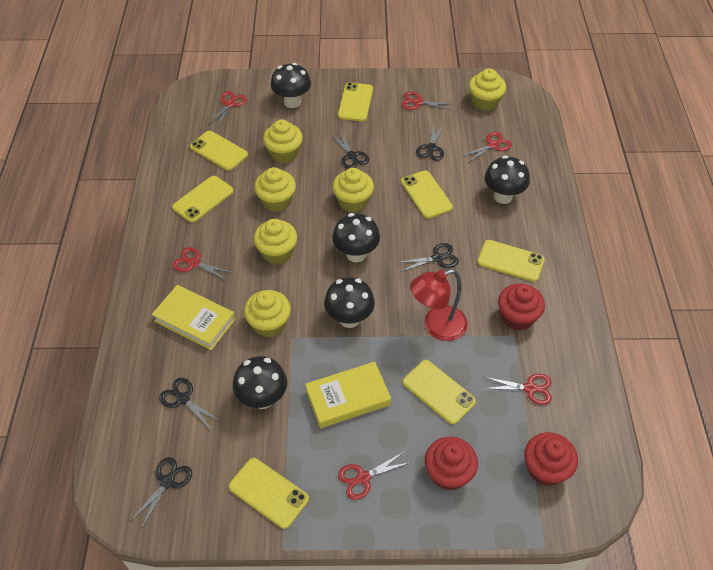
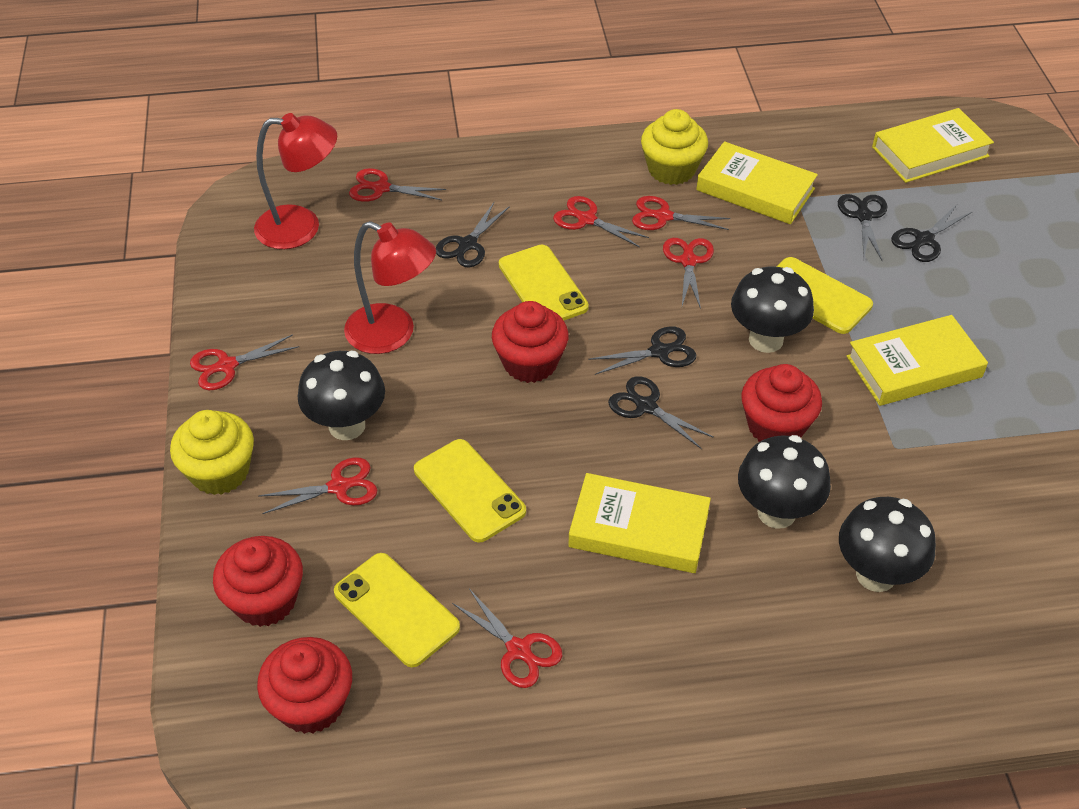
black mushroom: 5 -> 4
red cupcake: 3 -> 4
red lamp: 1 -> 2
red scissors: 6 -> 7
yellow book: 2 -> 4
yellow cupcake: 6 -> 2
yellow phone: 7 -> 4

